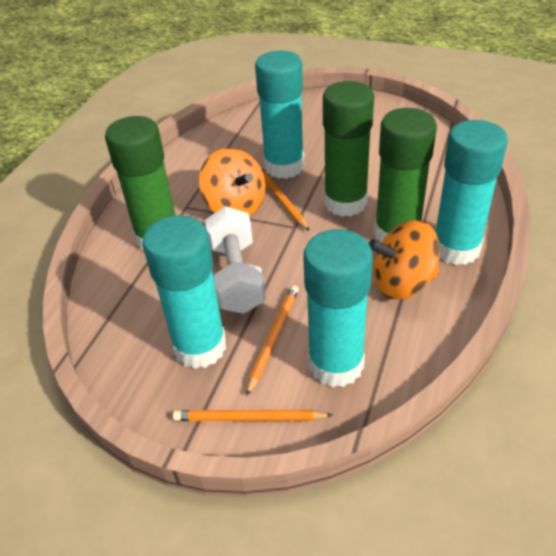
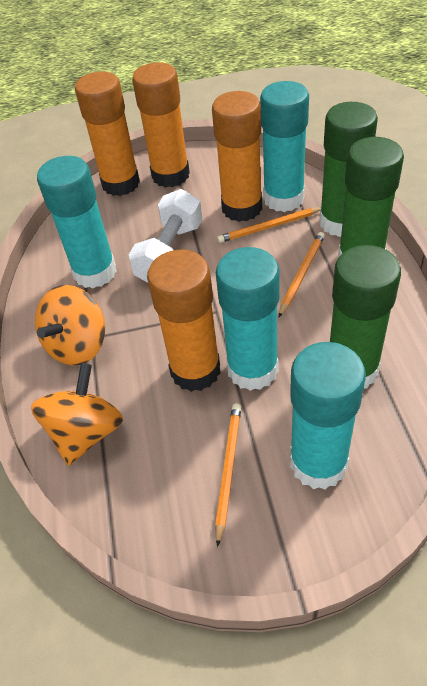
orange glue stick: 0 -> 4

